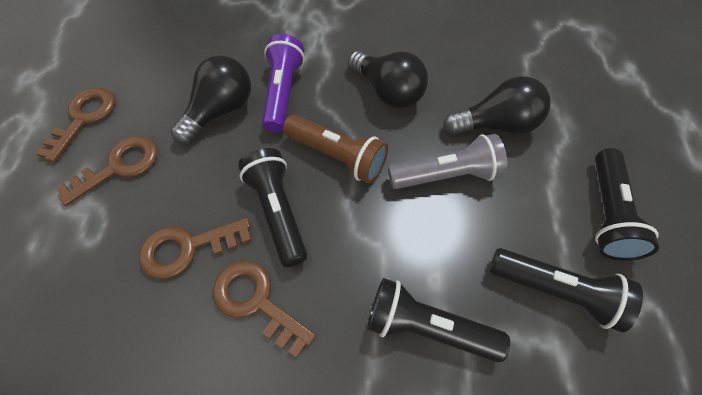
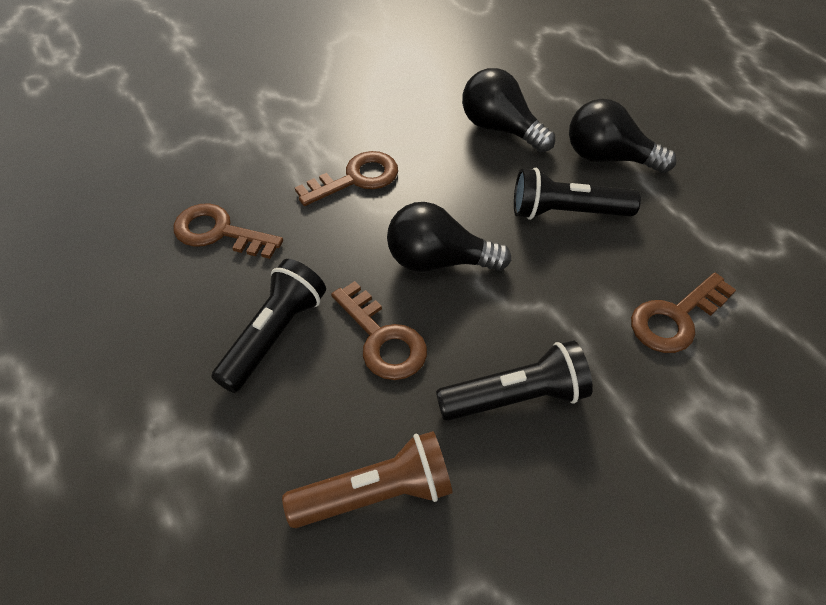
black flashlight: 4 -> 3
grey flashlight: 1 -> 0
purple flashlight: 1 -> 0

